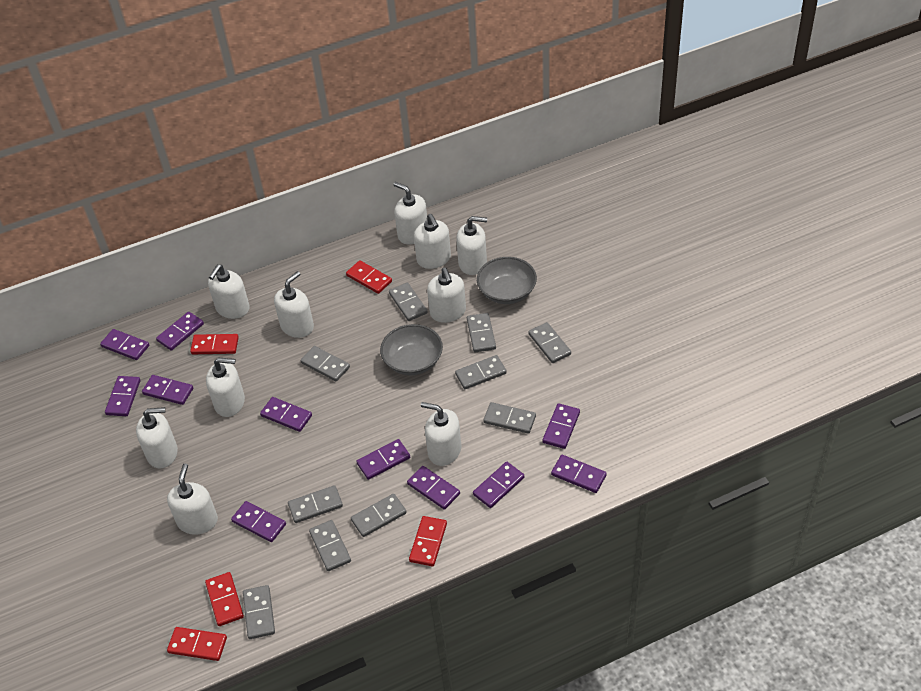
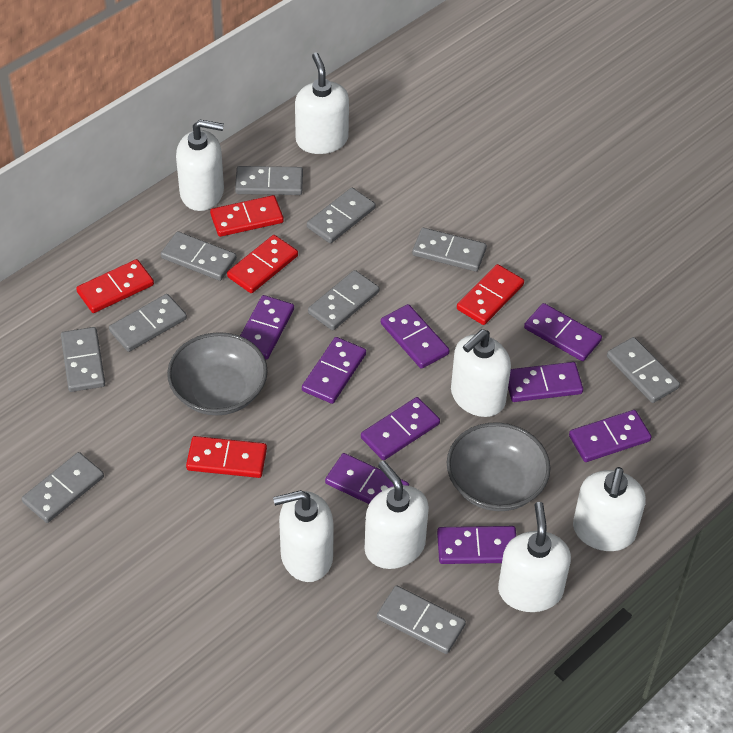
purple domino: 11 -> 9
white soap dispenser: 10 -> 7

